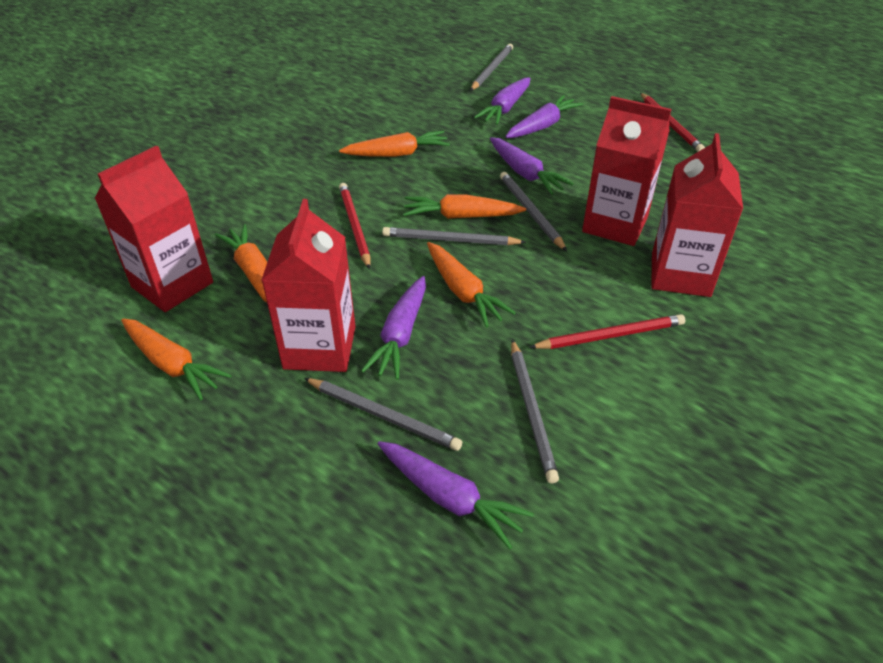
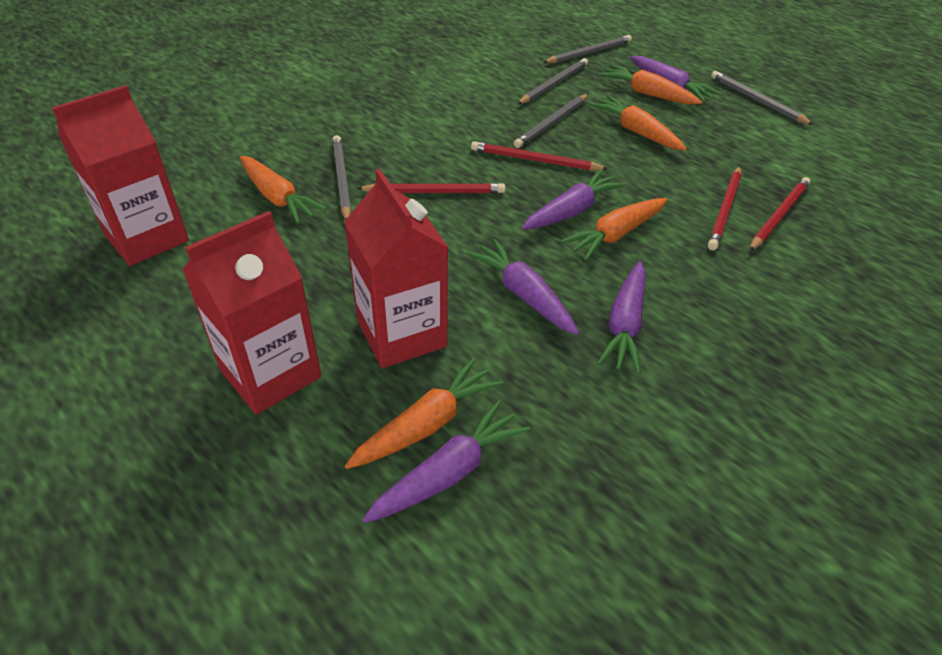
red carton: 4 -> 3
red pencil: 3 -> 4

